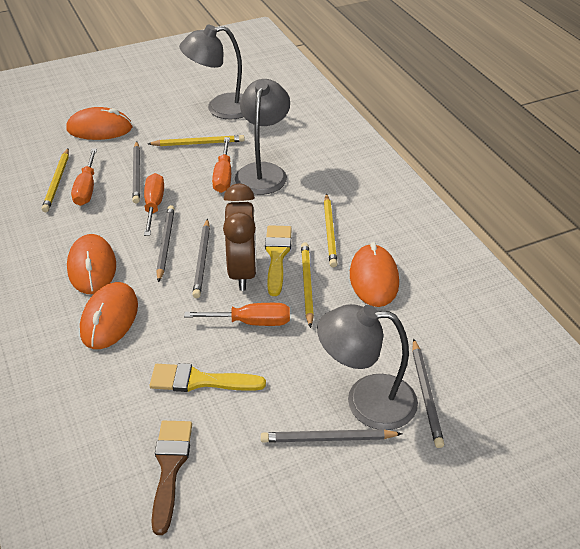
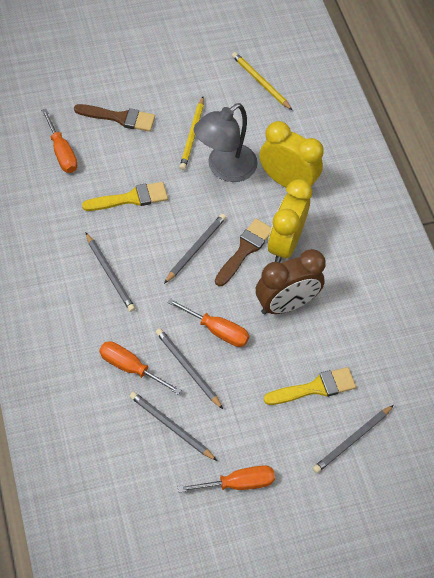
brown brush: 1 -> 2
grey lamp: 3 -> 1
orange mouse: 4 -> 0
yellow clock: 0 -> 2
yellow pencil: 4 -> 2

